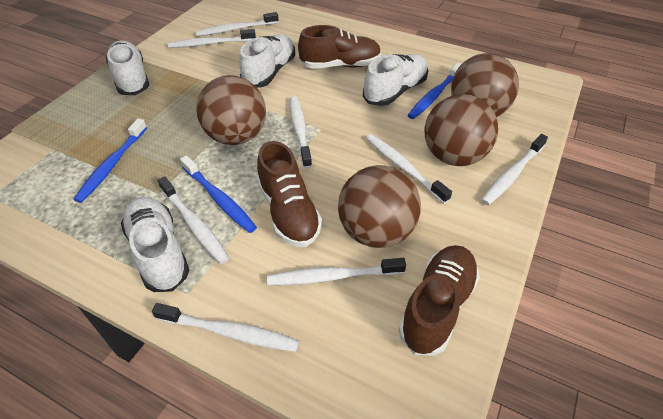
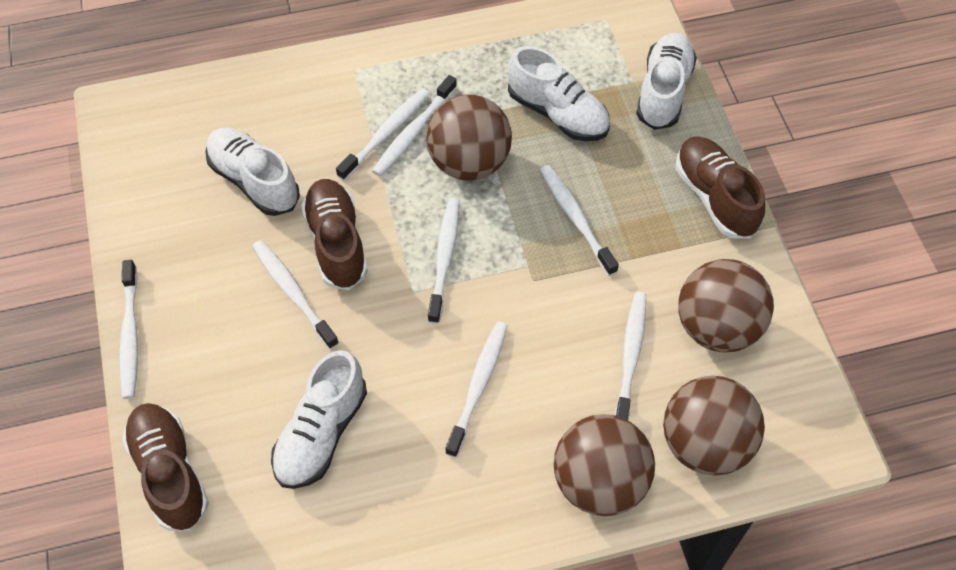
blue toothbrush: 3 -> 0

